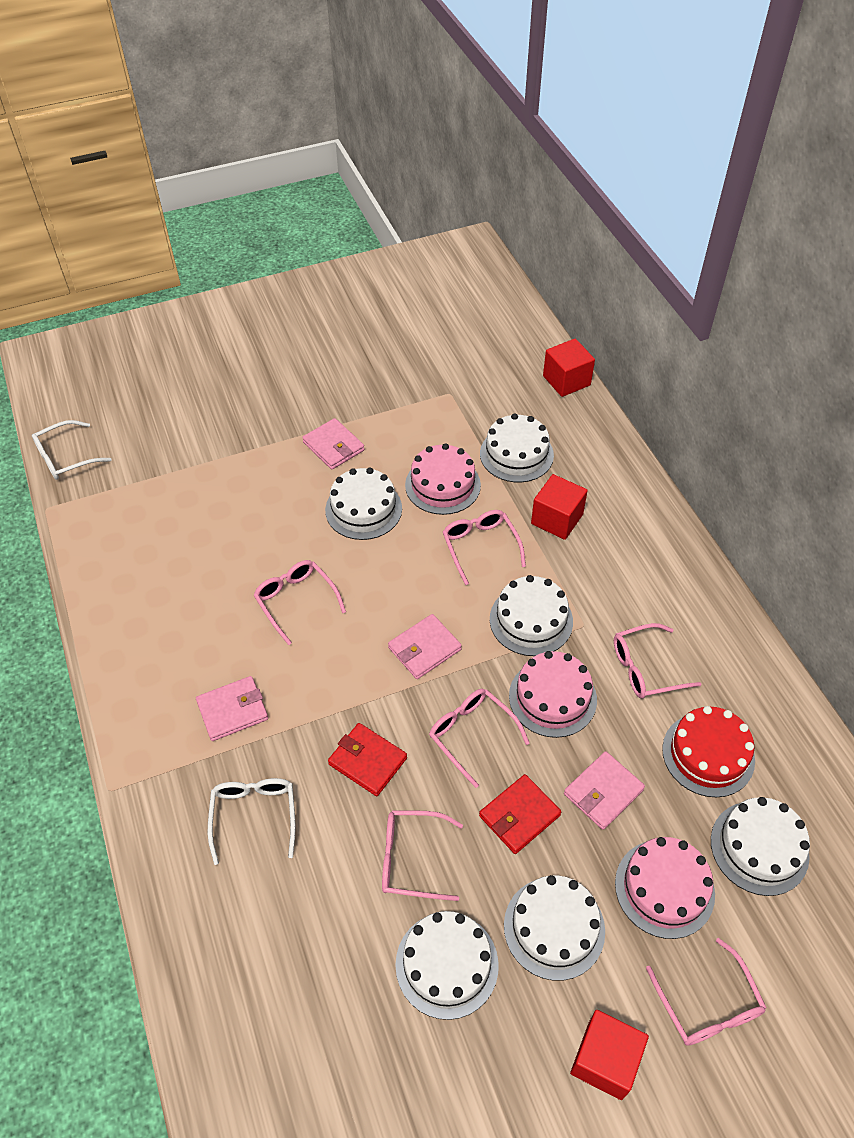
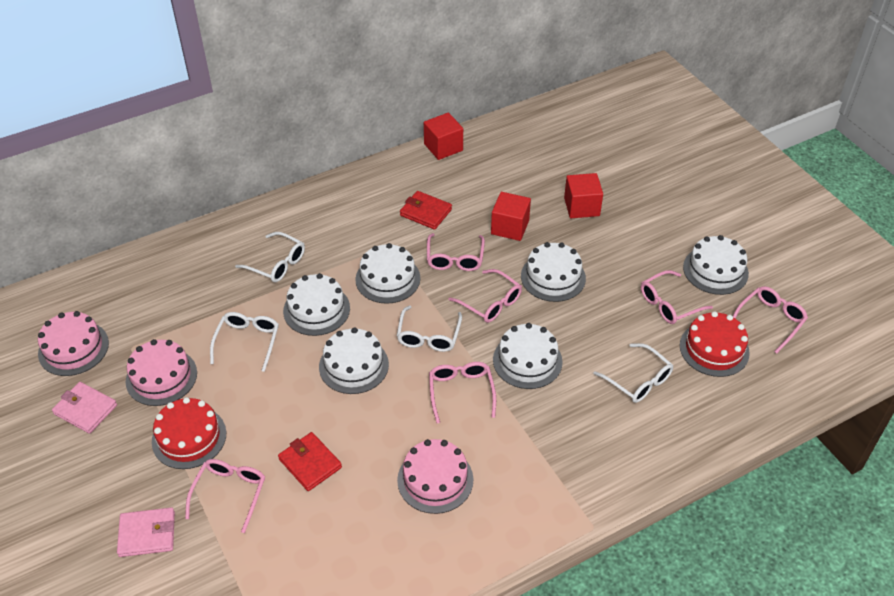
pink wallet: 4 -> 2
red cake: 1 -> 2
white glasses: 2 -> 4

